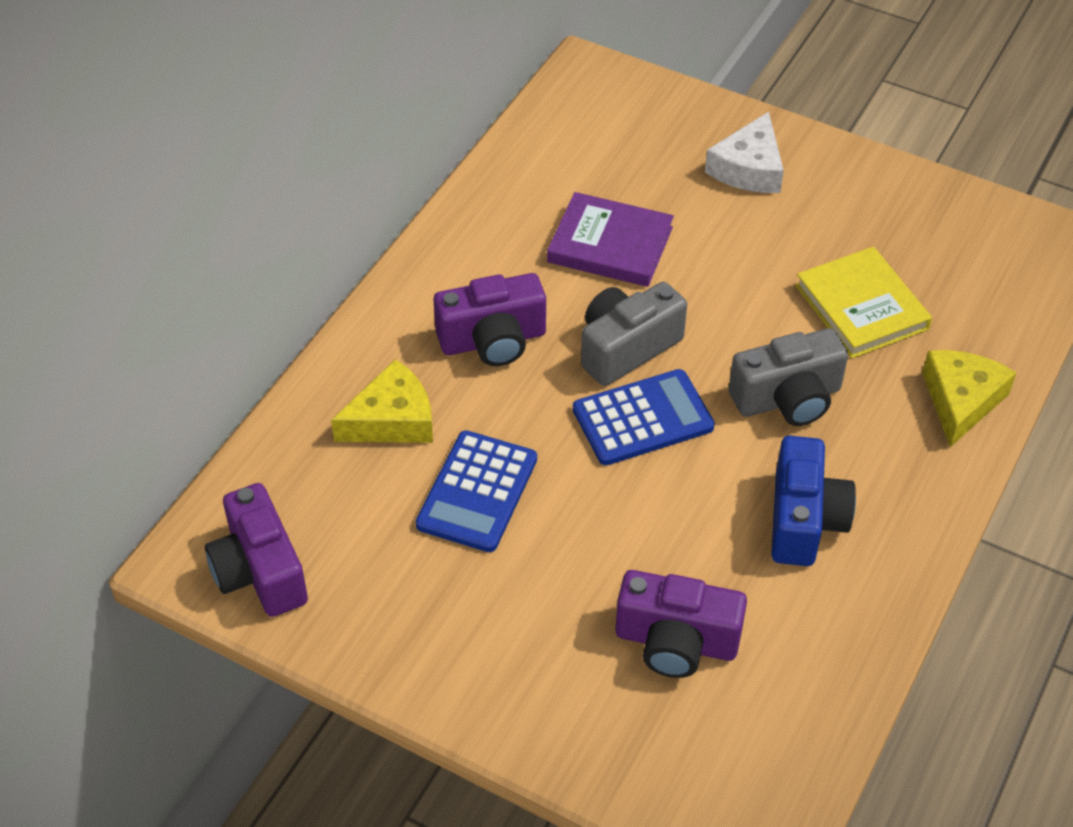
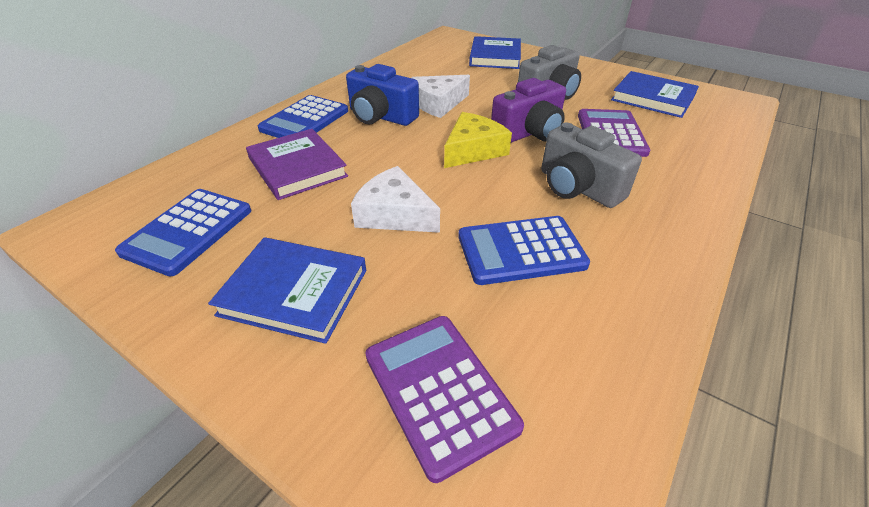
blue book: 0 -> 3
blue calculator: 2 -> 3
purple calculator: 0 -> 2
purple camera: 3 -> 1
white cheese: 1 -> 2
yellow book: 1 -> 0
yellow cheese: 2 -> 1

